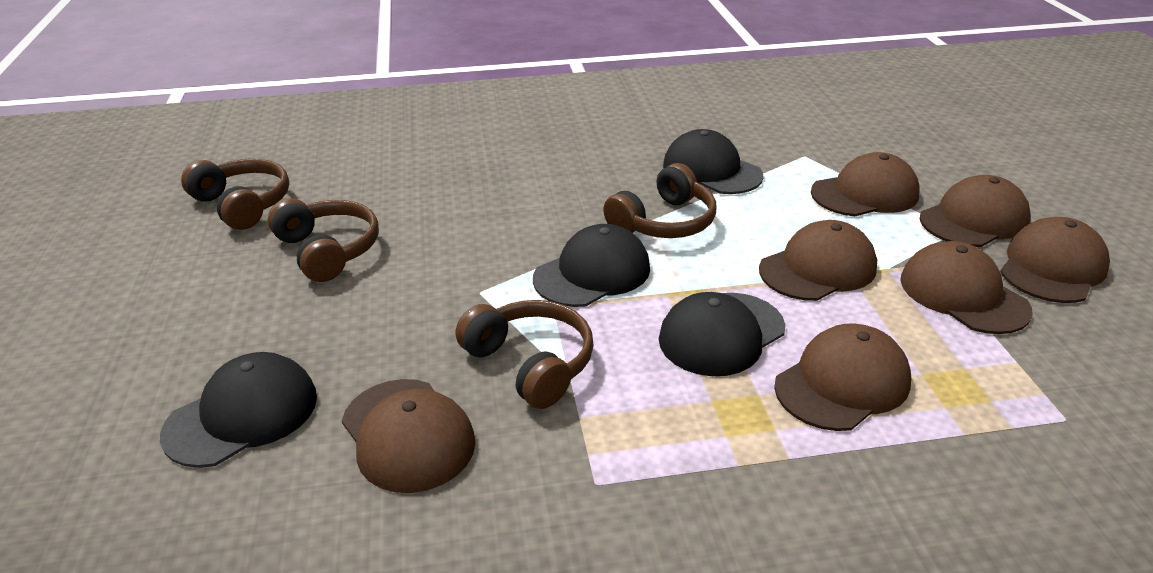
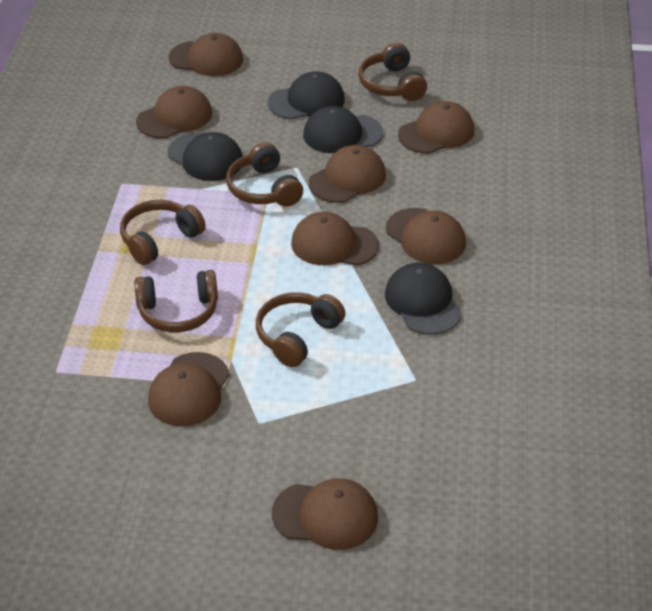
brown cap: 7 -> 8
brown headphones: 4 -> 5

